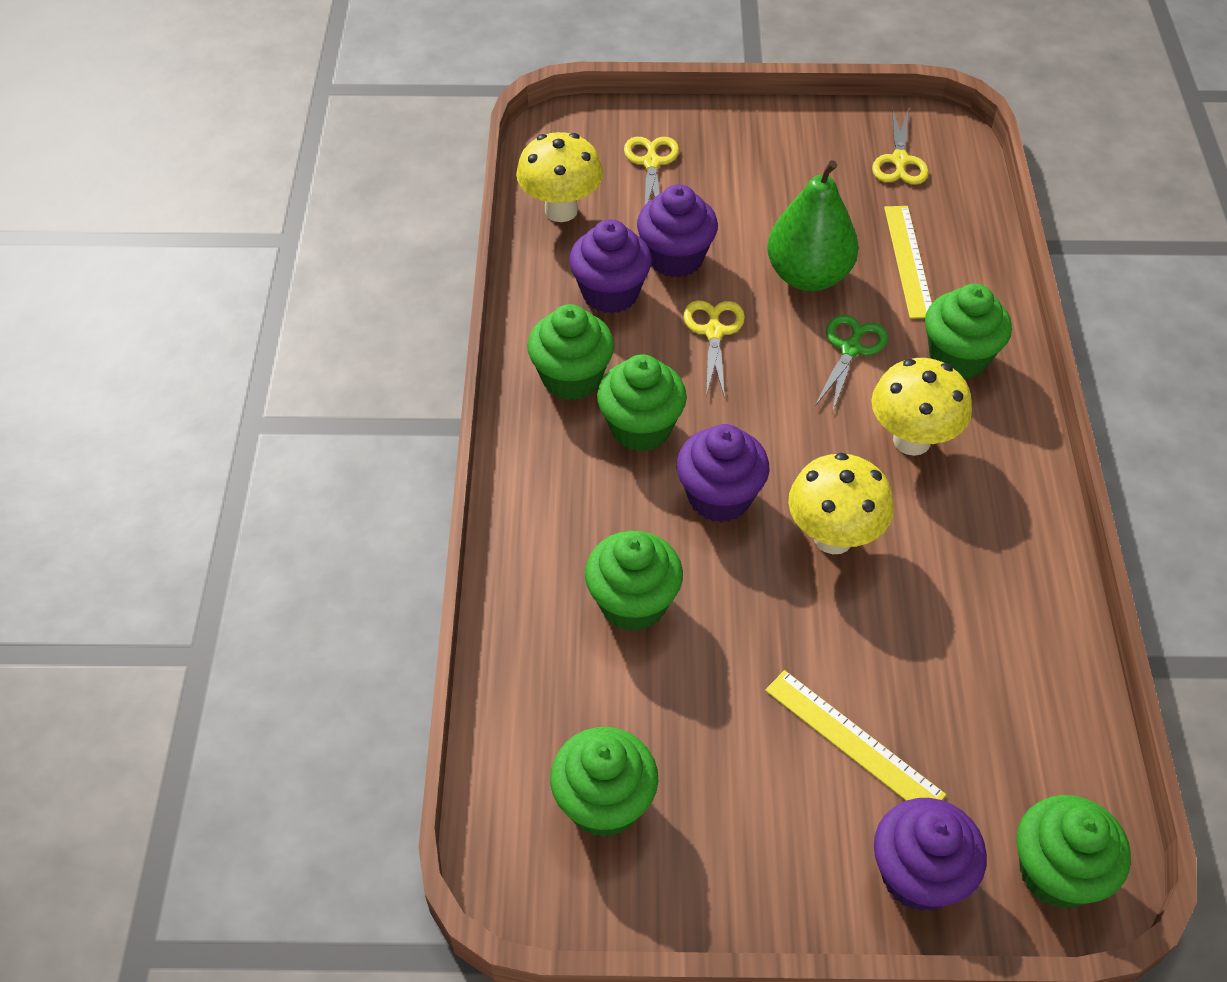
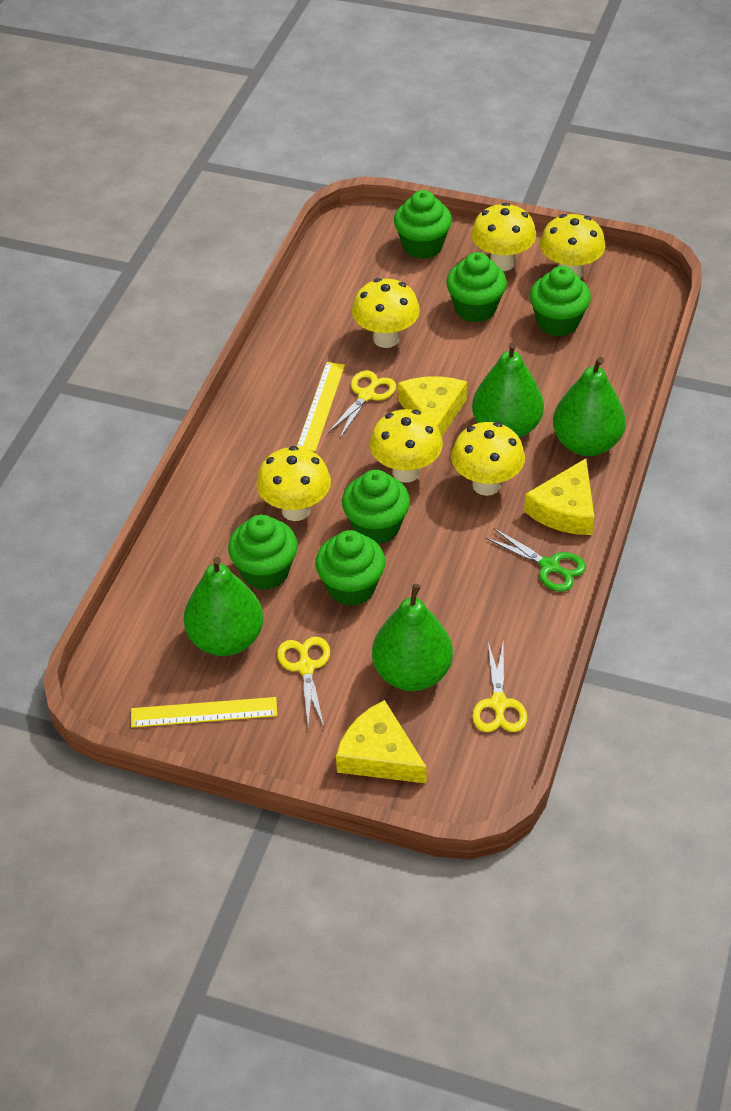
green pear: 1 -> 4
purple cupcake: 4 -> 0
yellow cheese: 0 -> 3
yellow mushroom: 3 -> 6

